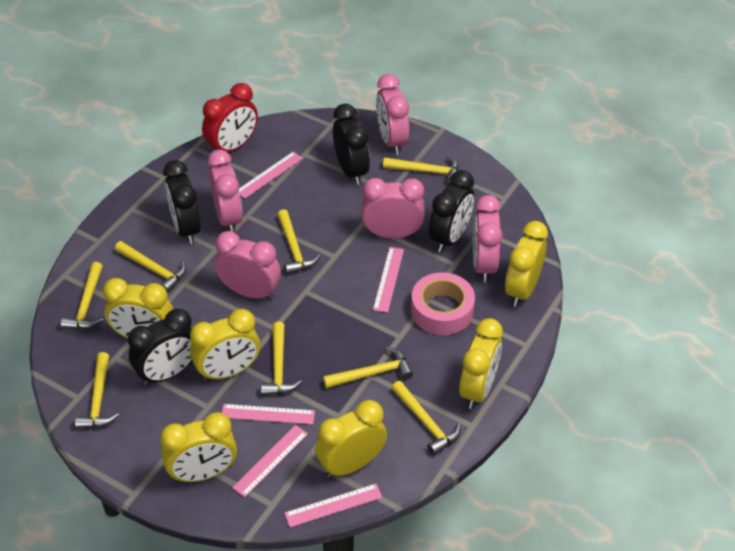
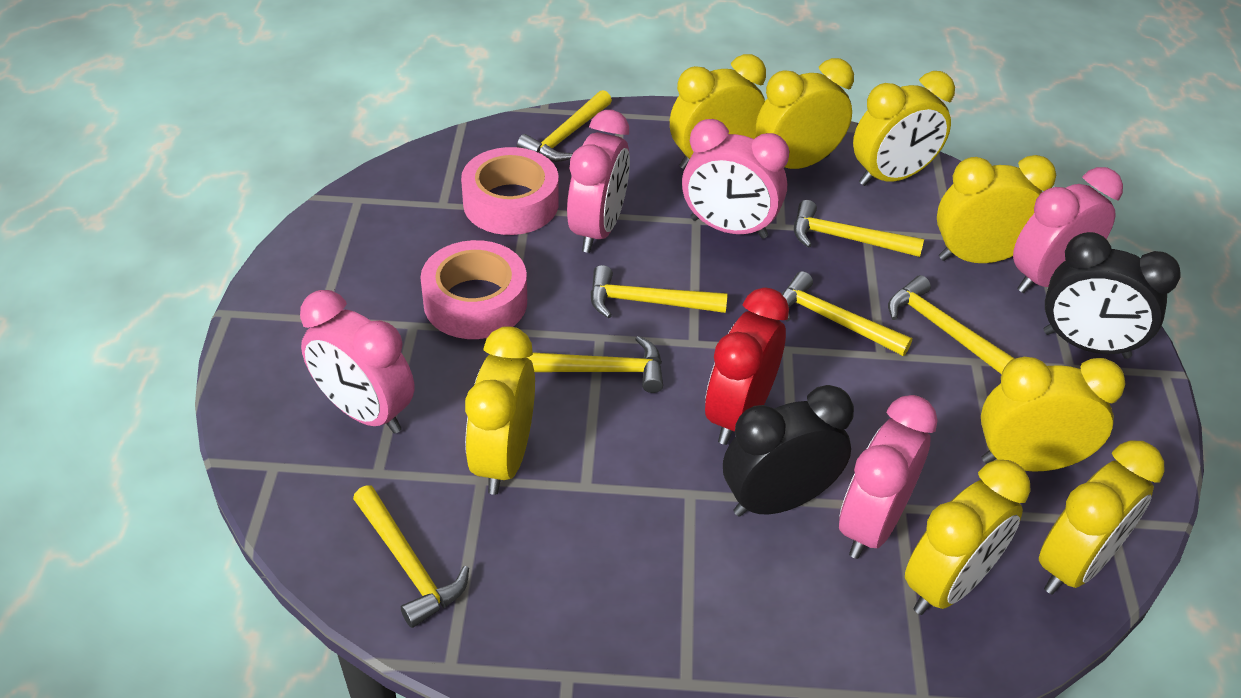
black clock: 4 -> 2
pink ruler: 5 -> 0
pink tape: 1 -> 2
yellow clock: 6 -> 8
yellow hammer: 8 -> 7

